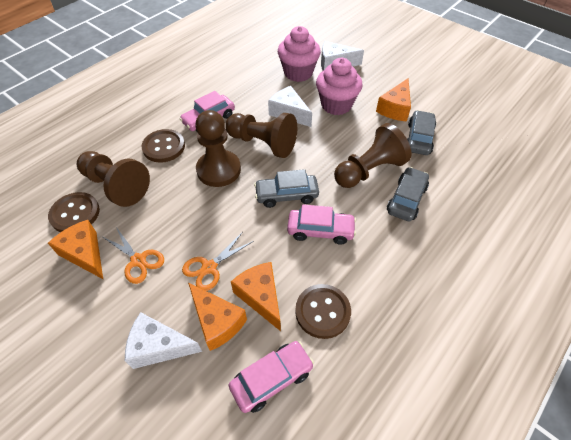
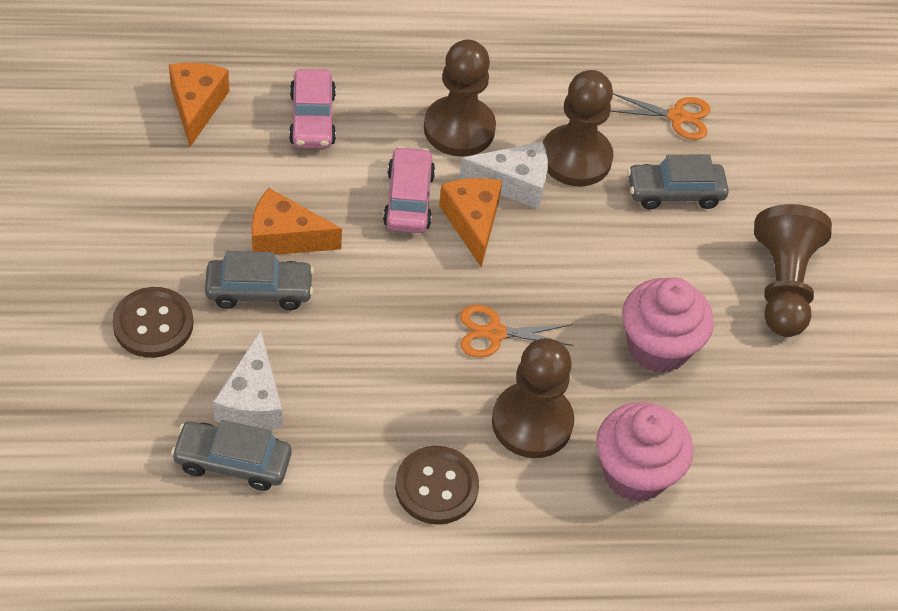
brown button: 3 -> 2
orange cheese: 4 -> 3
pink car: 3 -> 2
white cheese: 3 -> 2

